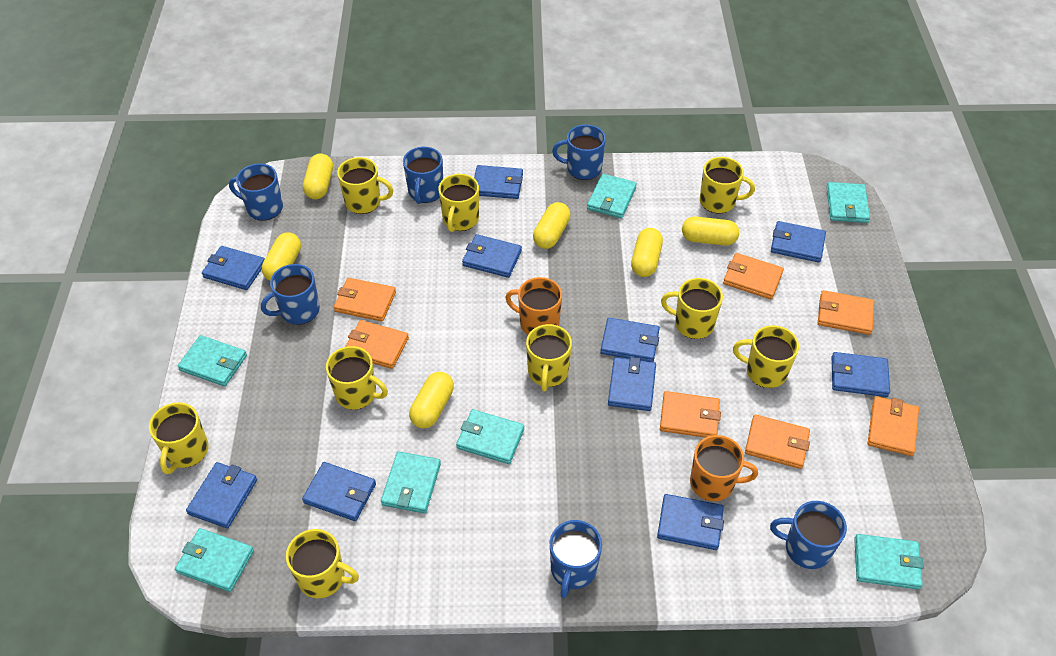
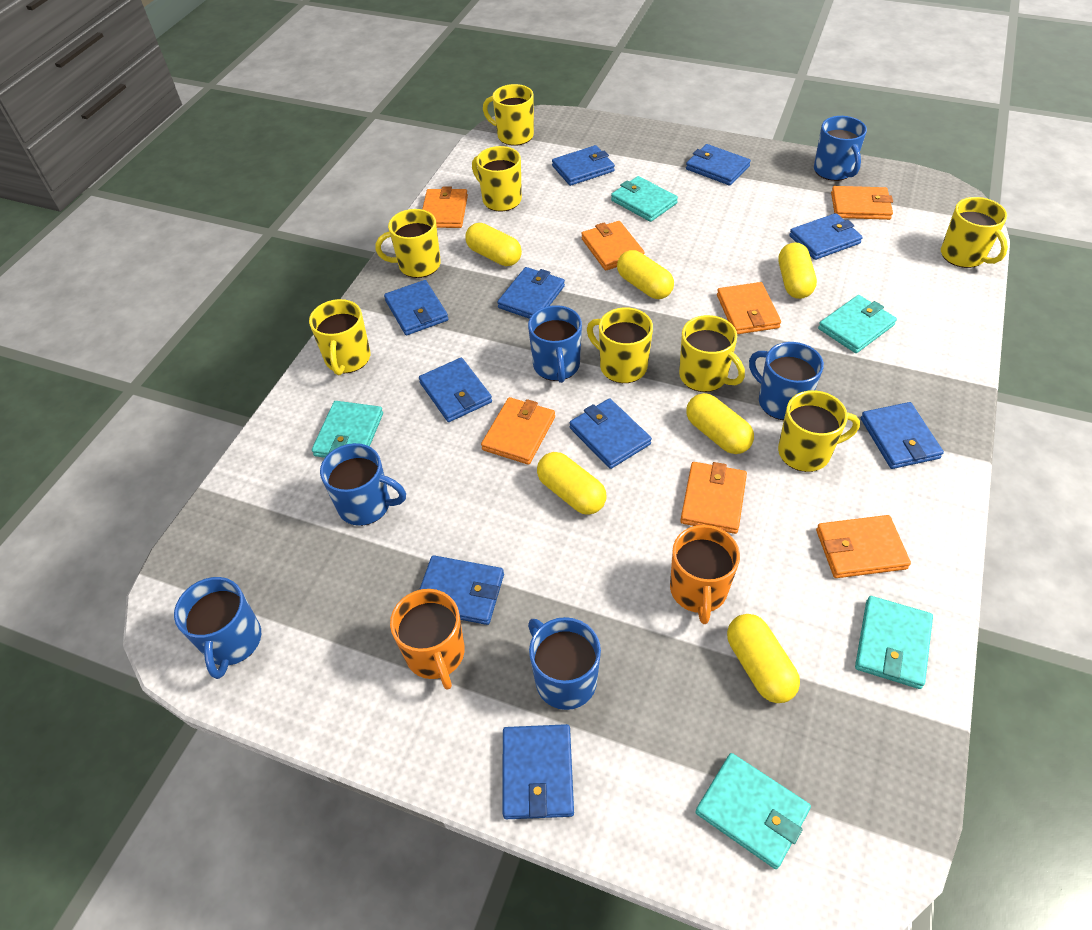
turquoise wallet: 7 -> 5
yellow mug: 9 -> 8

